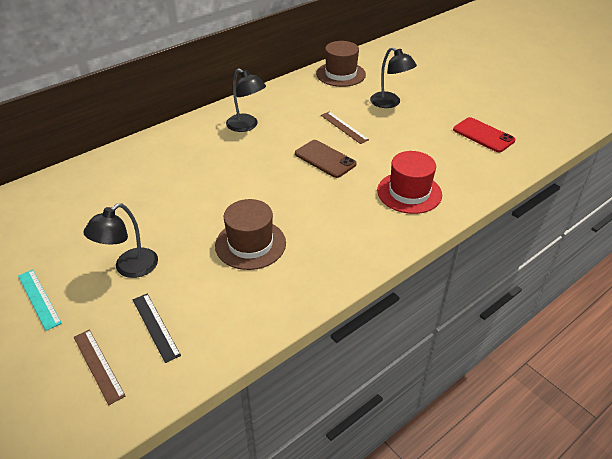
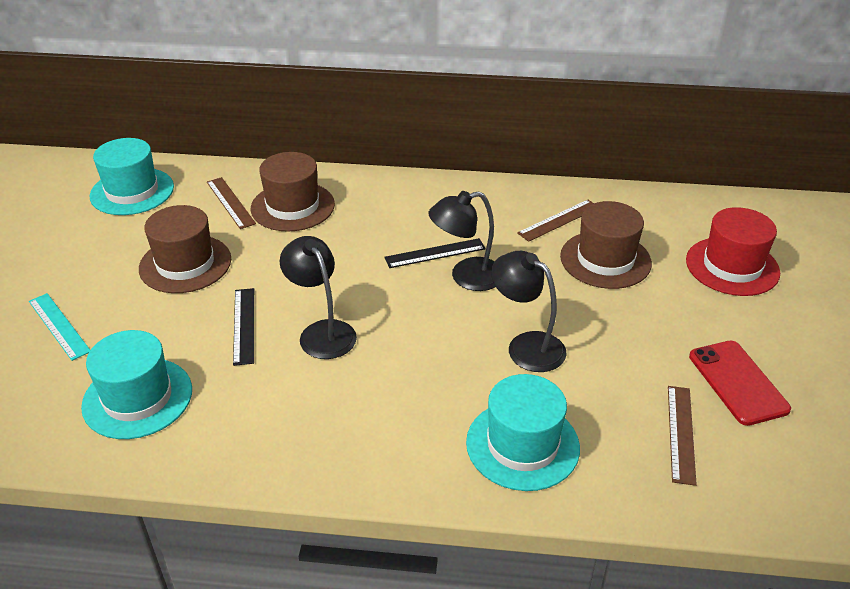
black ruler: 1 -> 2
brown hat: 2 -> 3
brown phone: 1 -> 0
brown ruler: 2 -> 3
turquoise hat: 0 -> 3

